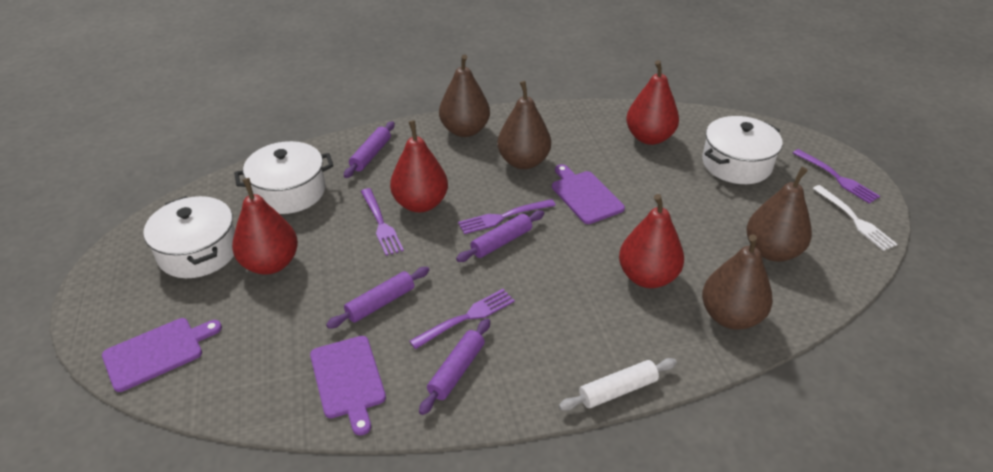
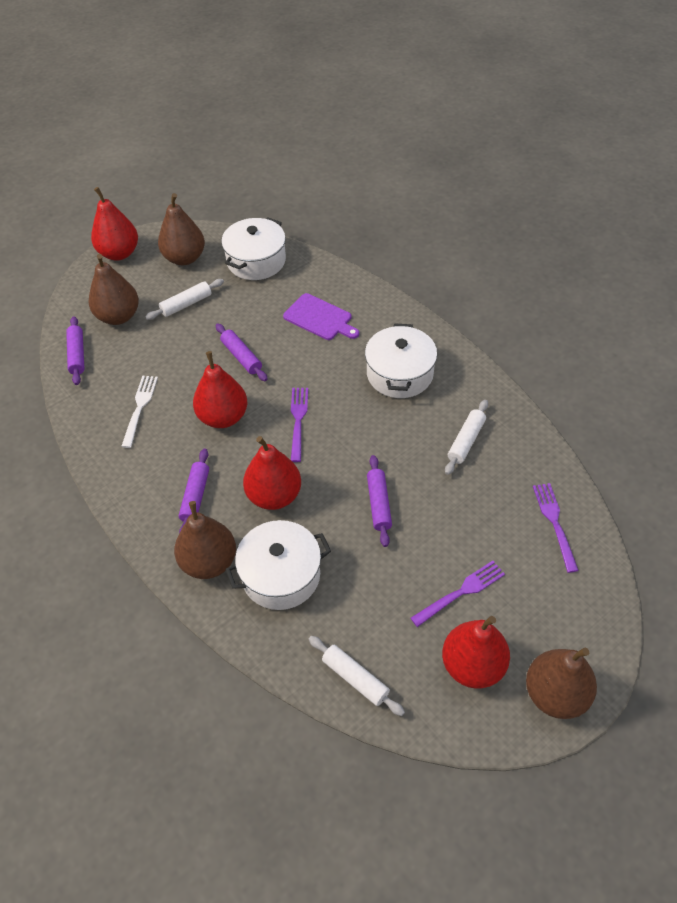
purple cutting board: 3 -> 1
purple fork: 4 -> 3
white rolling pin: 1 -> 3

